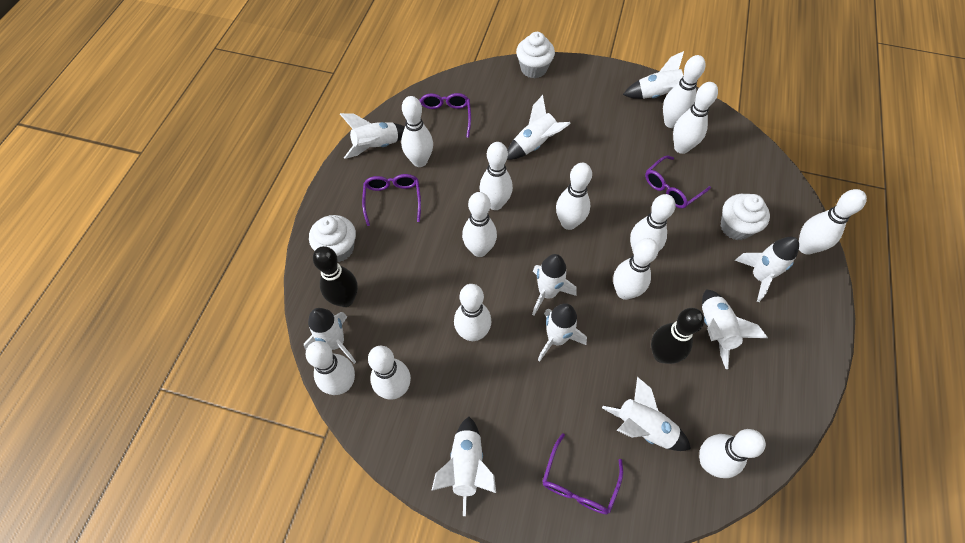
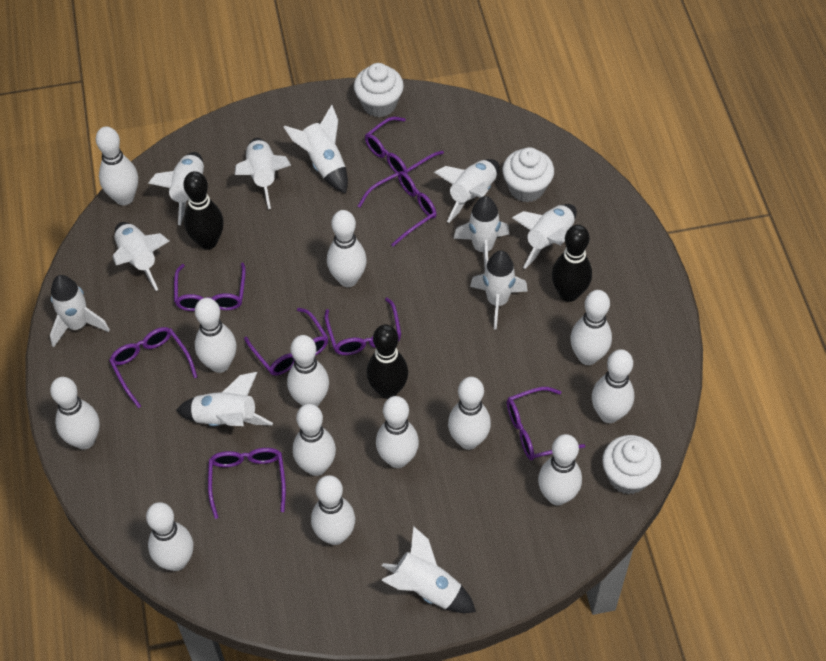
black bowling pin: 2 -> 3
purple glasses: 4 -> 8
white rocket: 10 -> 11

